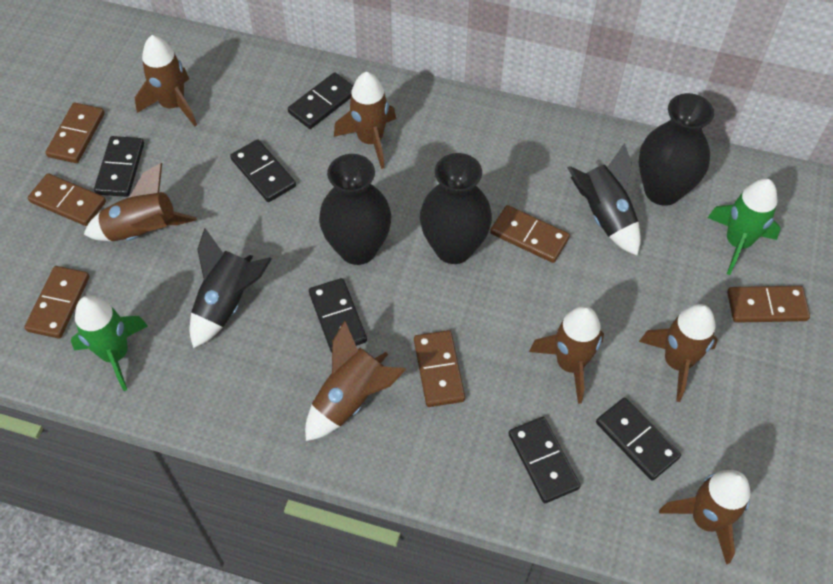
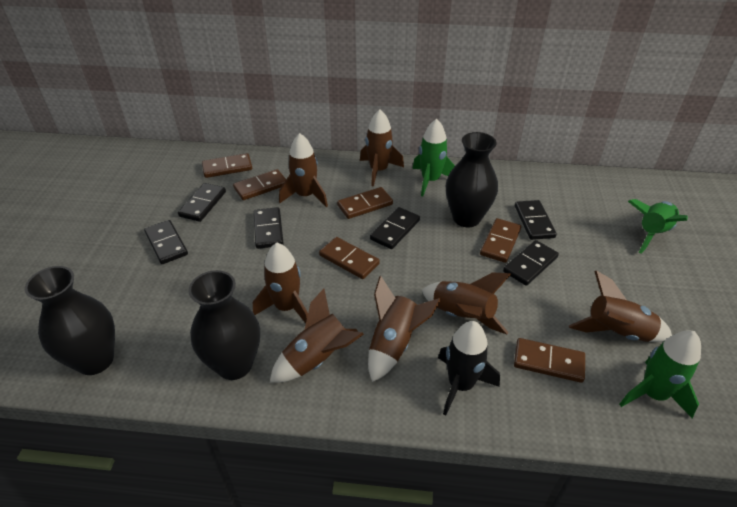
black rocket: 2 -> 1
green rocket: 2 -> 3

